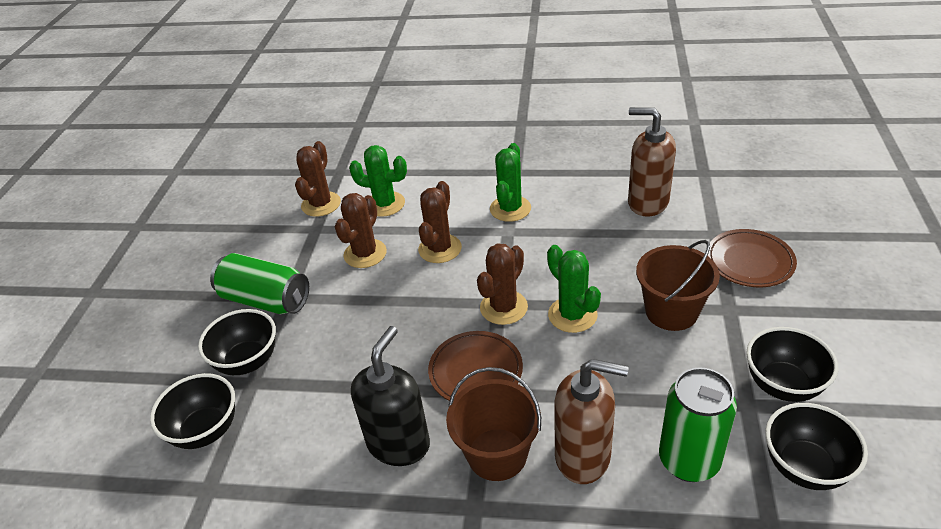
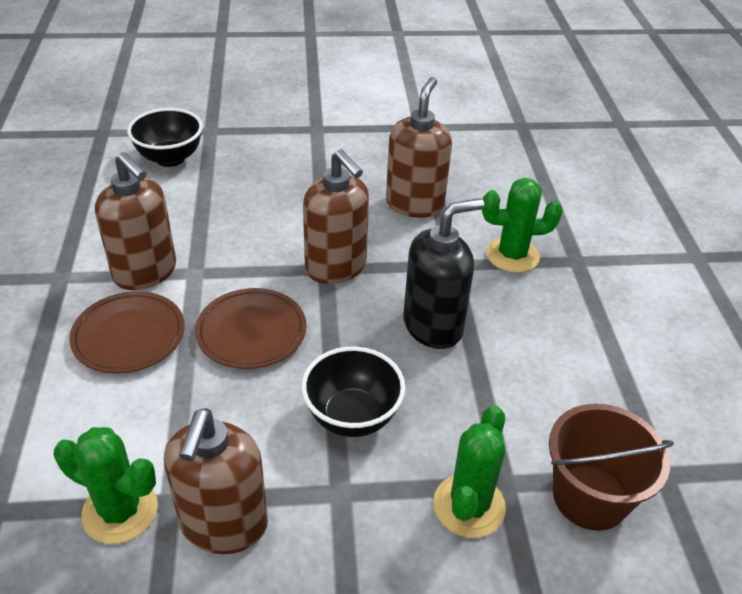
black bowl: 4 -> 2
brown bucket: 2 -> 1
brown cactus: 4 -> 0
brown soap dispenser: 2 -> 4
green can: 2 -> 0

